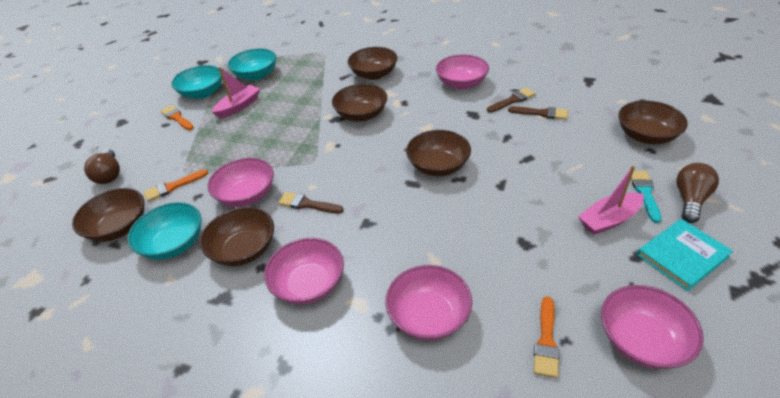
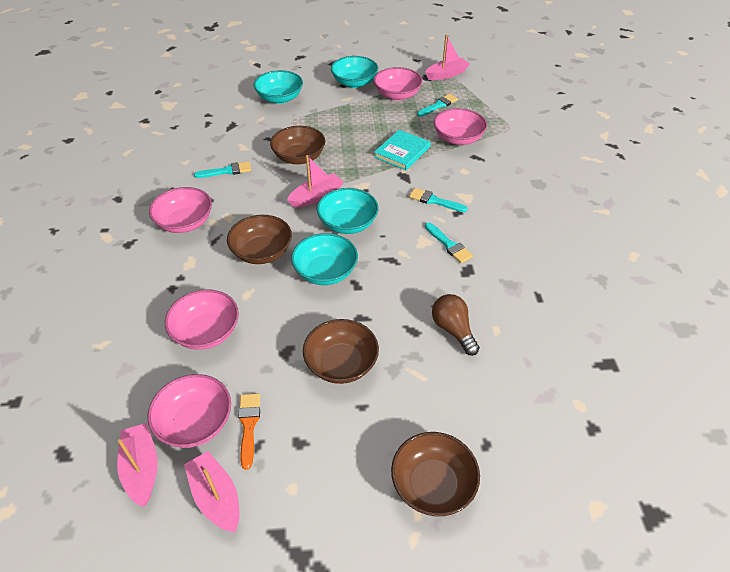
brown bowl: 6 -> 4
brown brush: 3 -> 0
brown light bulb: 2 -> 1
orange brush: 3 -> 1
pink boat: 2 -> 4
turquoise bowl: 3 -> 4
turquoise brush: 1 -> 4

